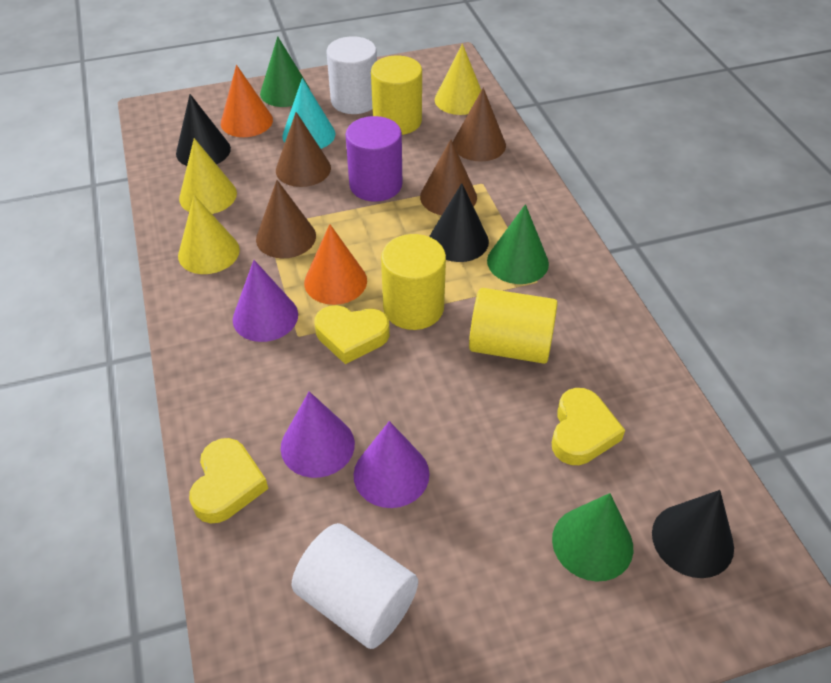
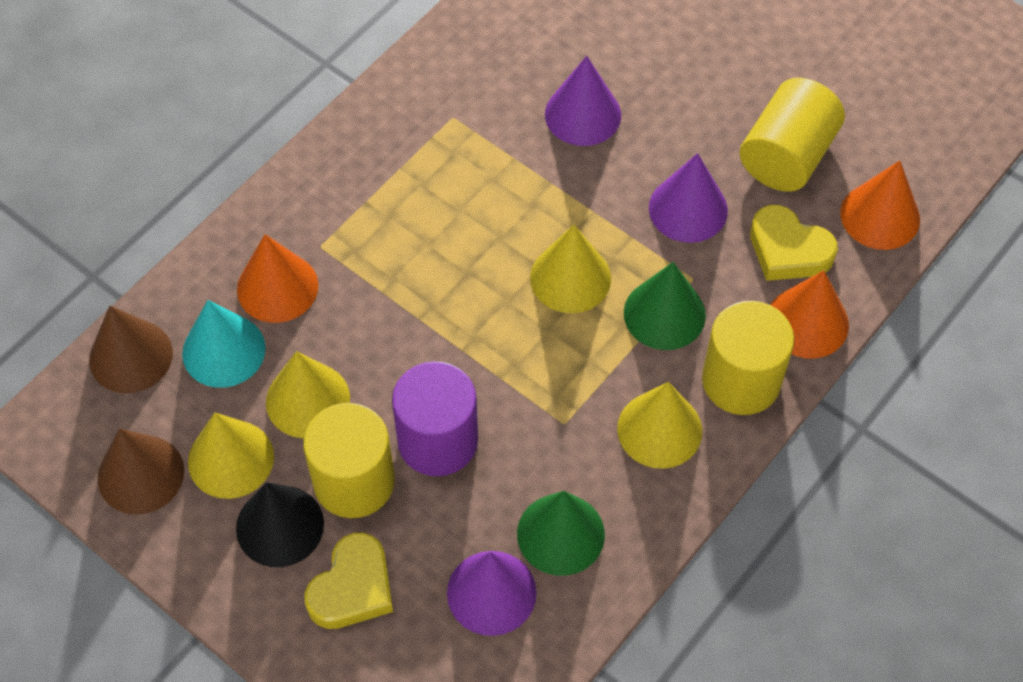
black cone: 3 -> 1
brown cone: 4 -> 2
green cone: 3 -> 2
orange cone: 2 -> 3
white cylinder: 2 -> 0
yellow cone: 3 -> 4
yellow heart: 3 -> 2

